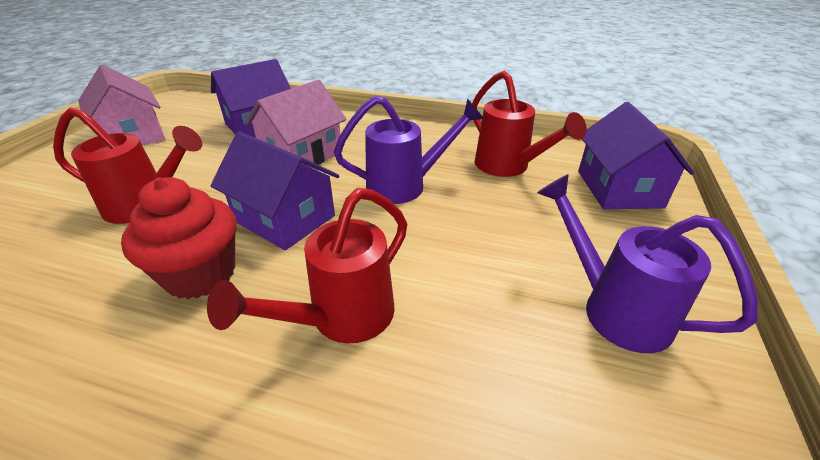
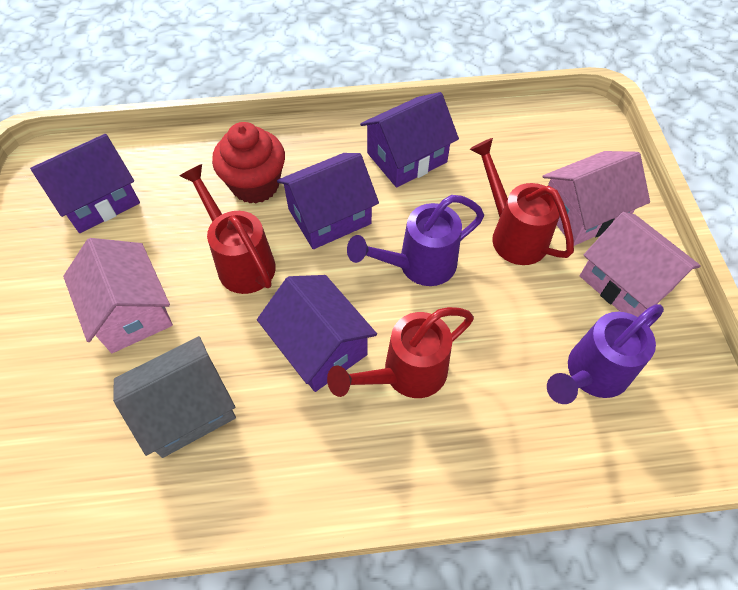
grey house: 0 -> 1
pink house: 2 -> 3
purple house: 3 -> 4

